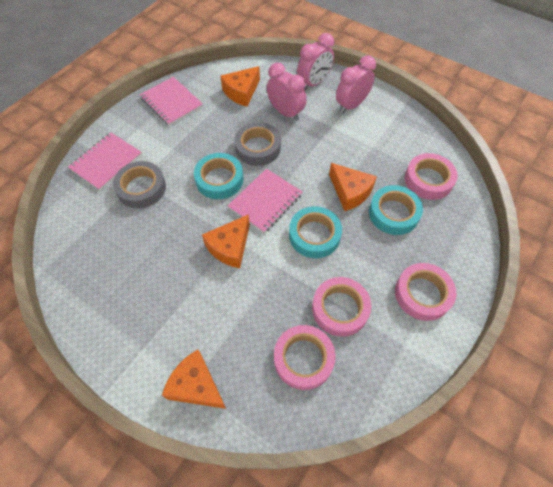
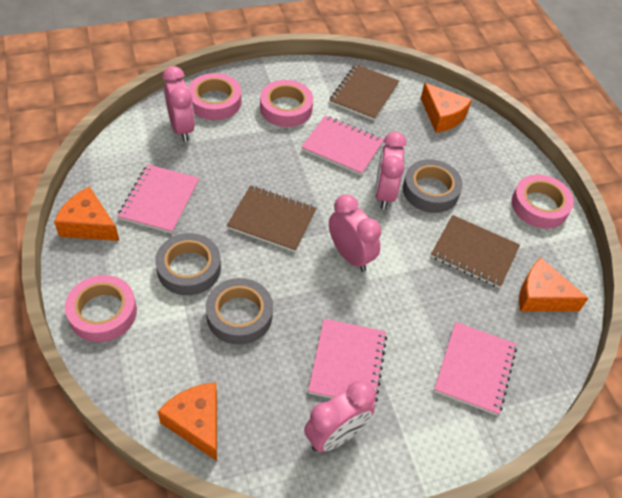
brown notebook: 0 -> 3
grey tape: 2 -> 3
pink clock: 3 -> 4
pink notebook: 3 -> 4
turquoise tape: 3 -> 0

